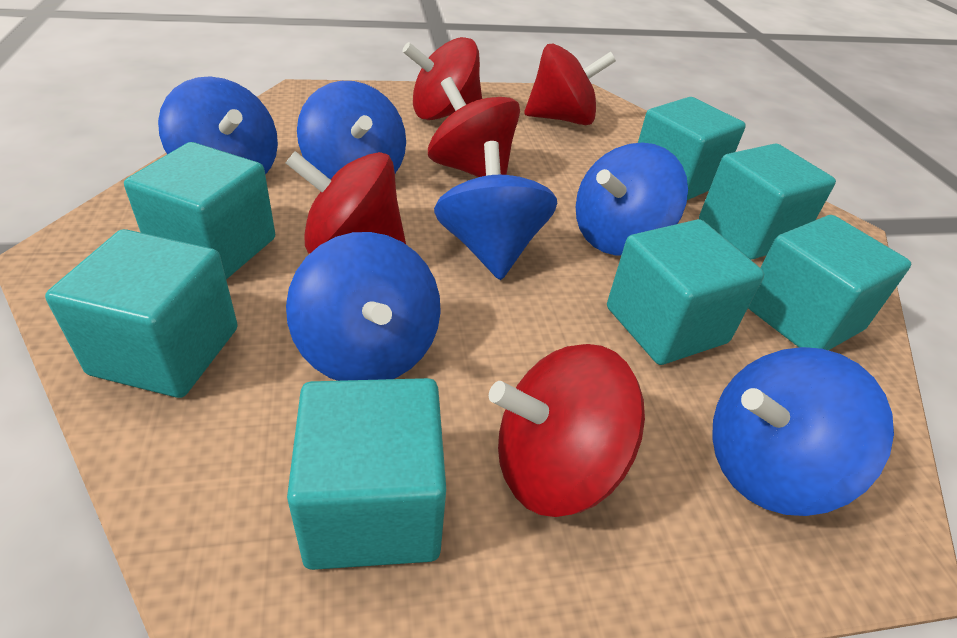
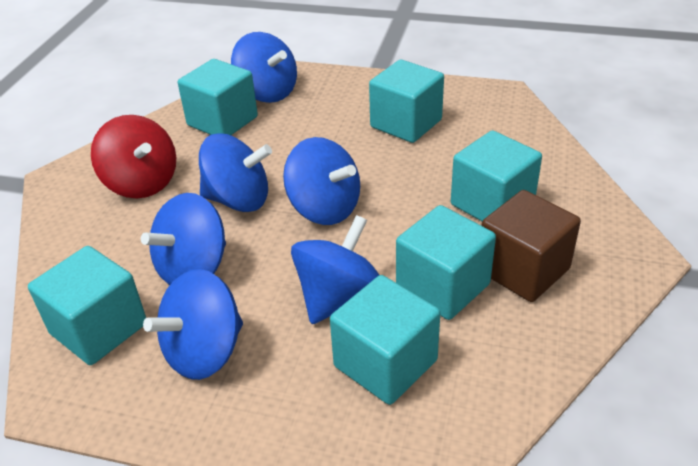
brown cube: 0 -> 1
red spinning top: 5 -> 1
turquoise cube: 7 -> 6

